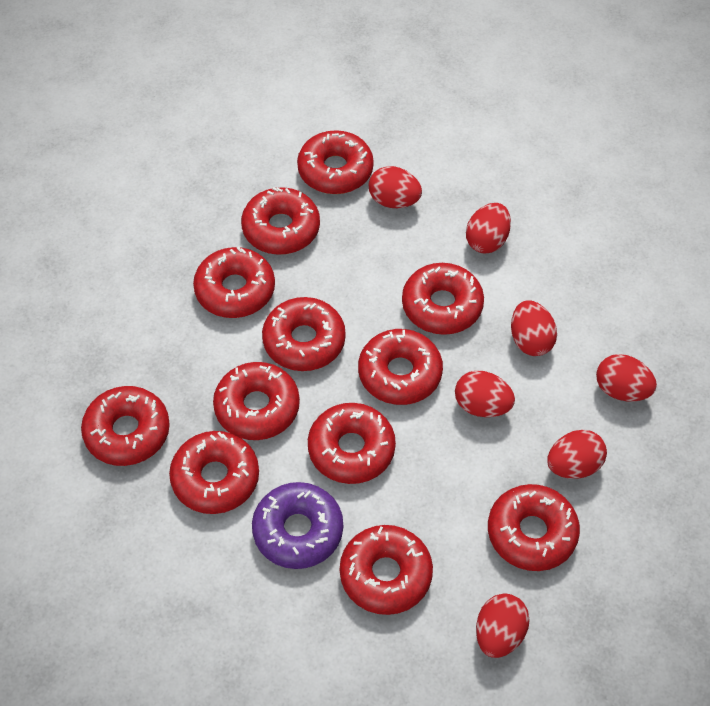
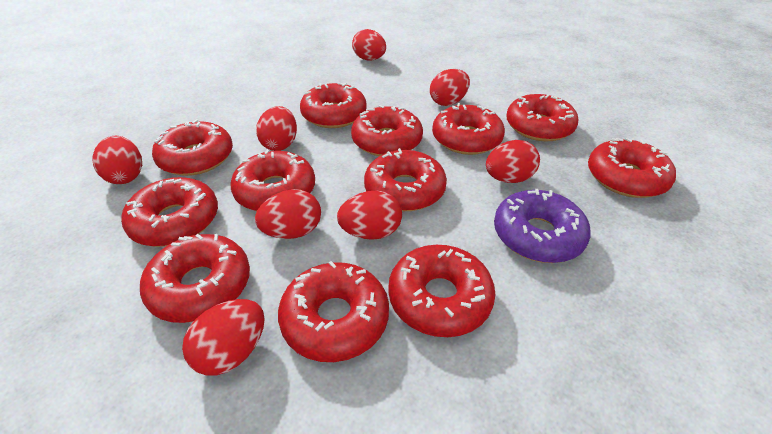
red egg: 7 -> 8

